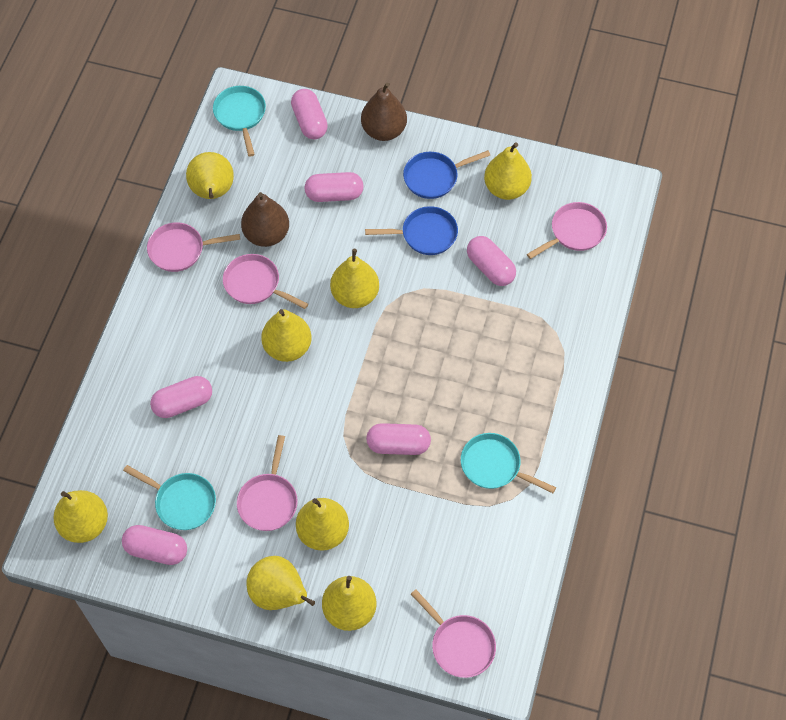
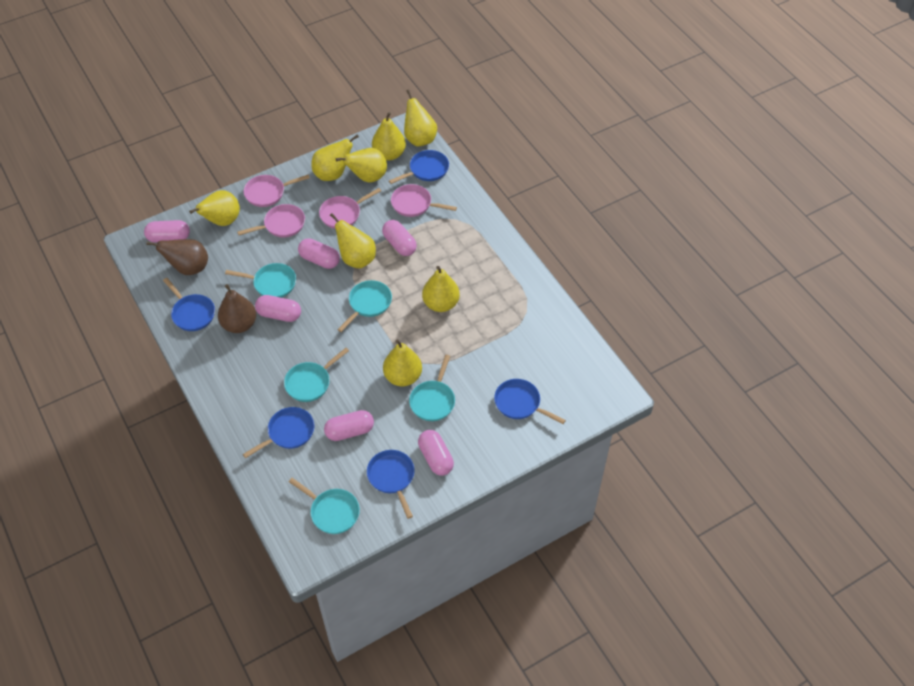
blue pan: 2 -> 5
pink pan: 5 -> 4
turquoise pan: 3 -> 5

